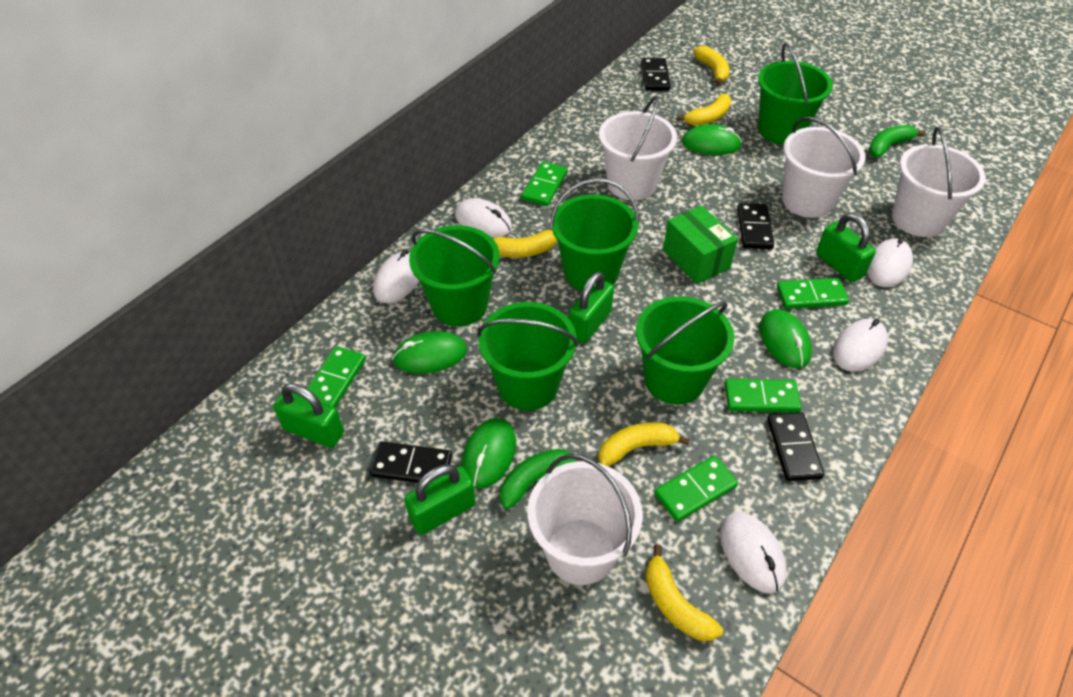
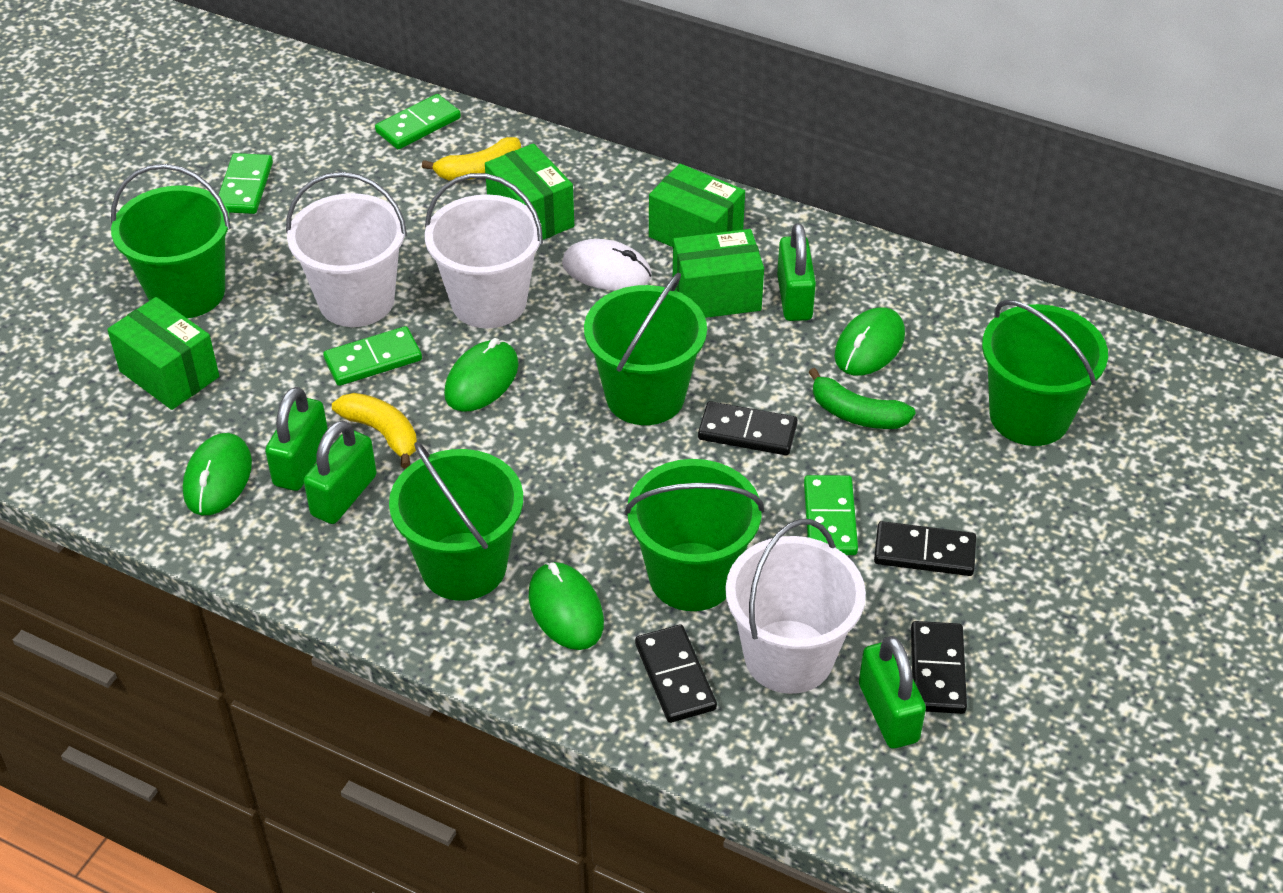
green banana: 2 -> 1
green box: 1 -> 4
green domino: 5 -> 4
white bucket: 4 -> 3
white mouse: 5 -> 1
yellow banana: 5 -> 2

